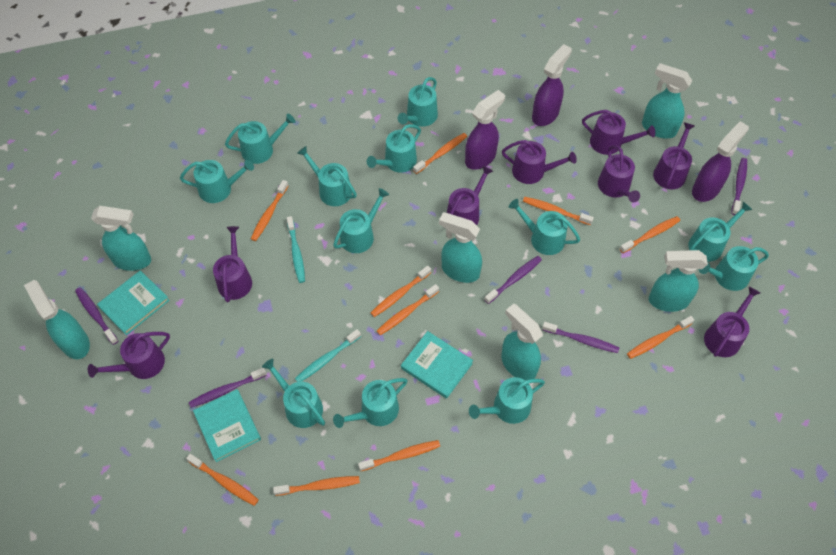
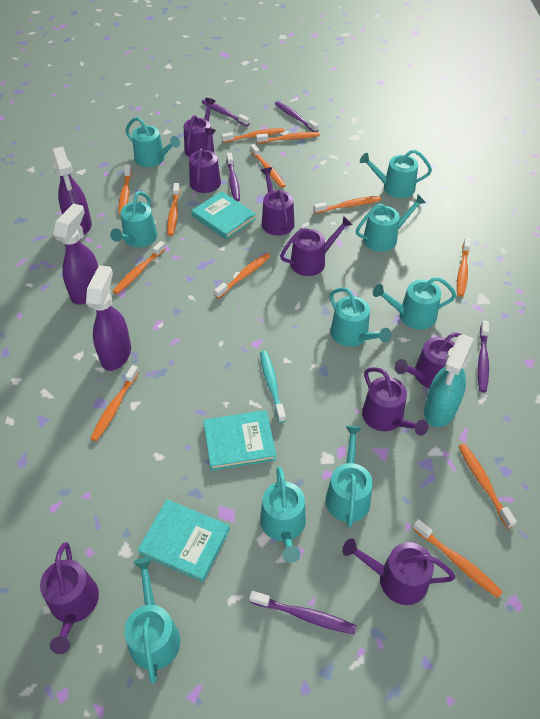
orange toothbrush: 10 -> 12
turquoise spray bottle: 6 -> 1
turquoise toothbrush: 2 -> 1
turquoise watering can: 12 -> 9

